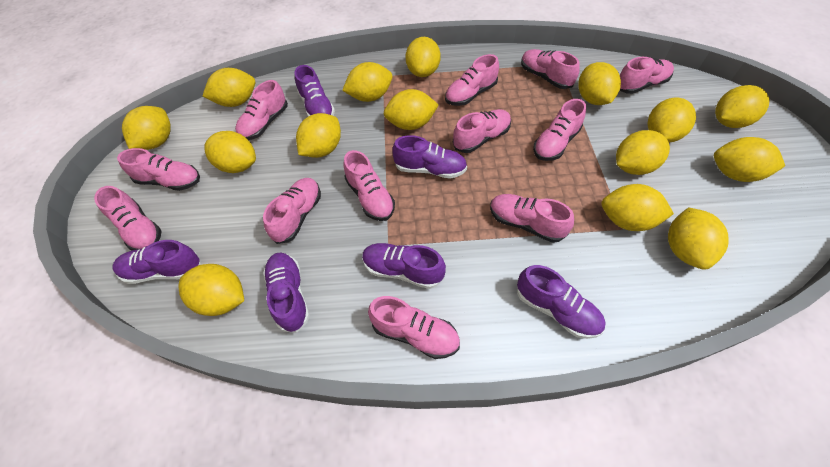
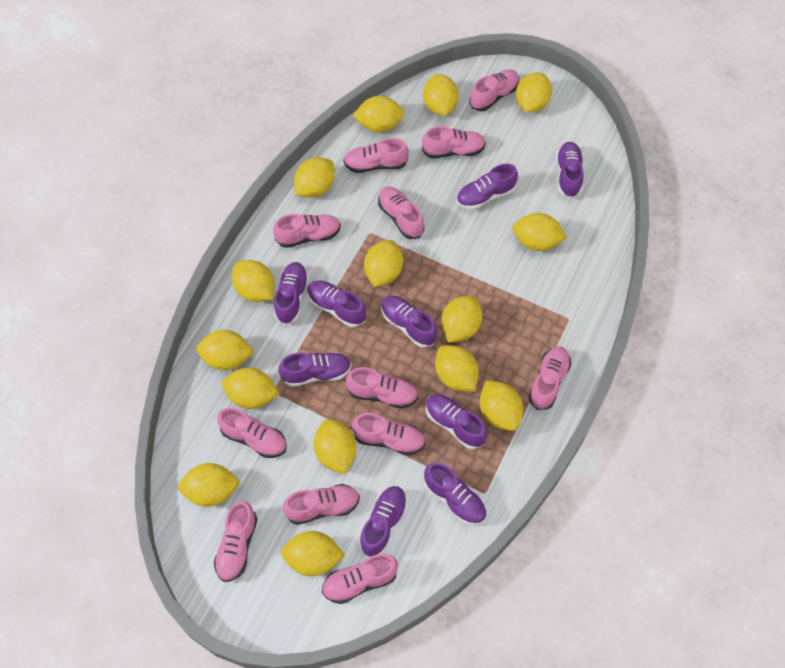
purple shoe: 6 -> 9

